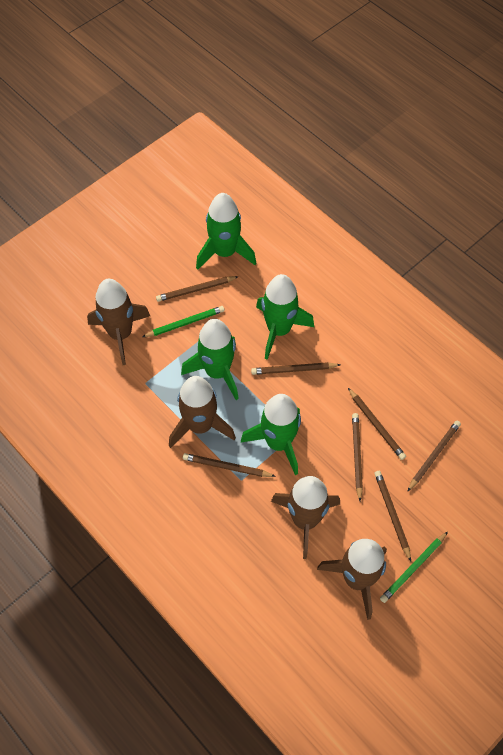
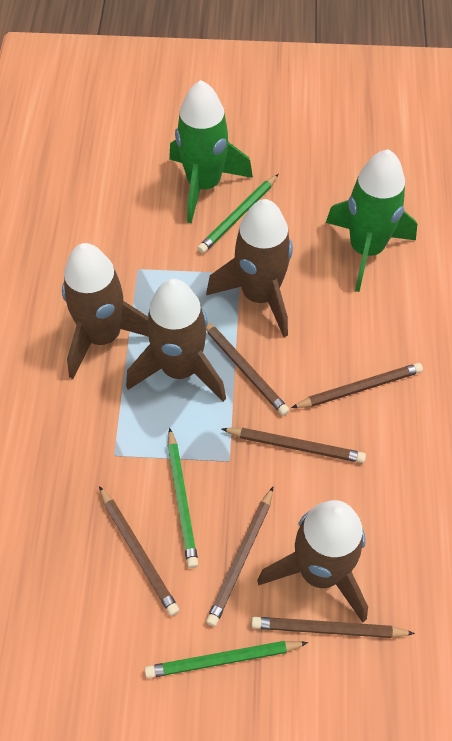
brown pencil: 7 -> 6
green pencil: 2 -> 3
green rocket: 4 -> 2

